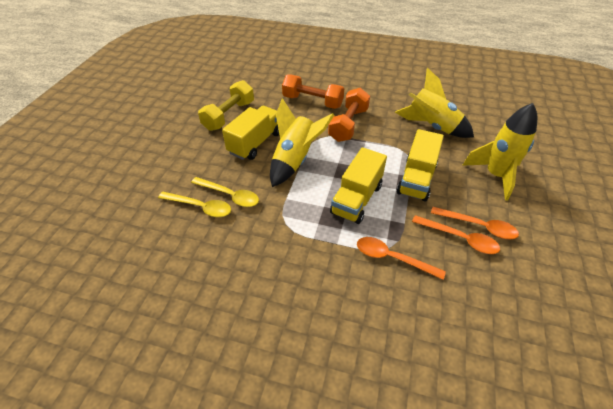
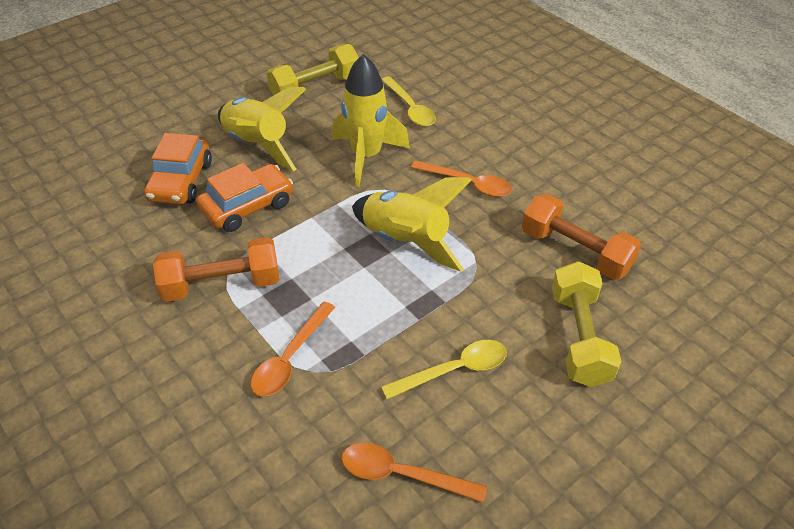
orange car: 0 -> 2
yellow dumbbell: 1 -> 2
yellow truck: 3 -> 0

